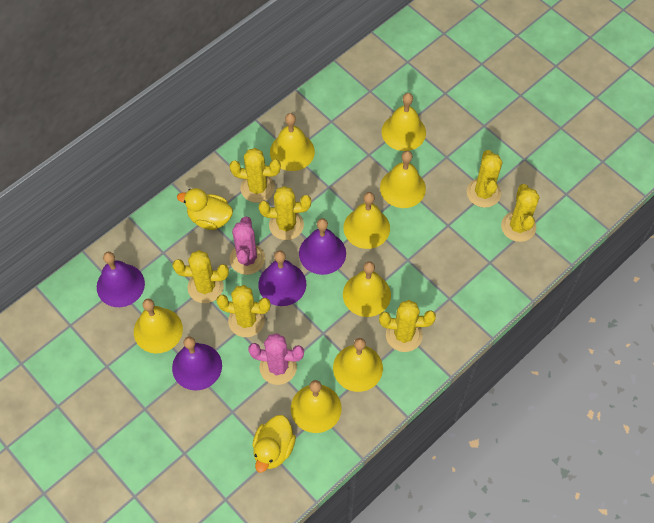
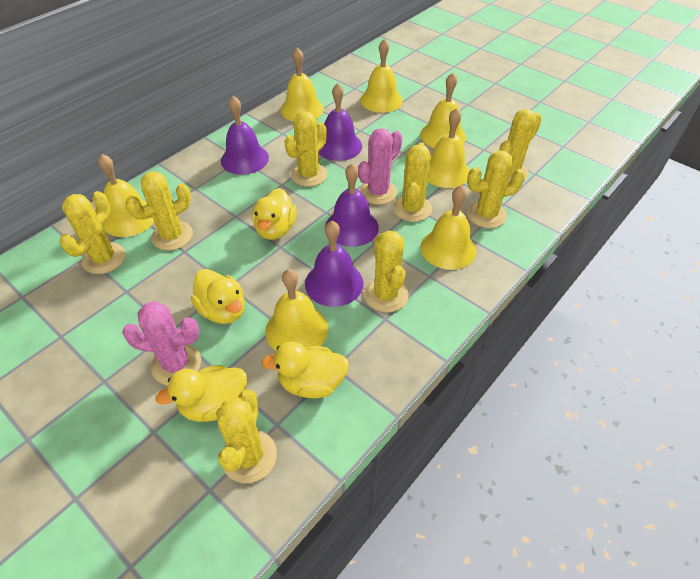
yellow bell: 8 -> 7
yellow cactus: 7 -> 8
yellow duck: 2 -> 4

